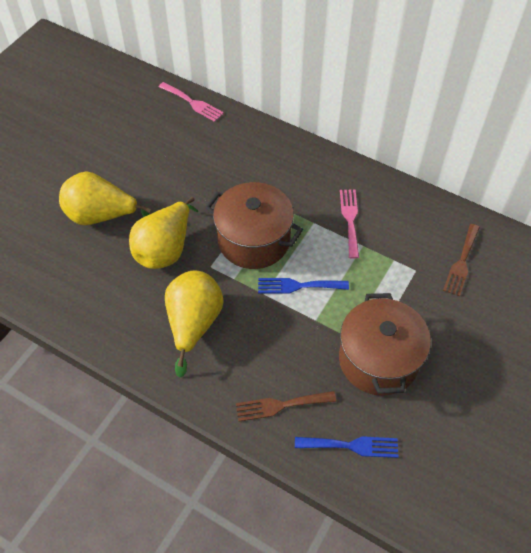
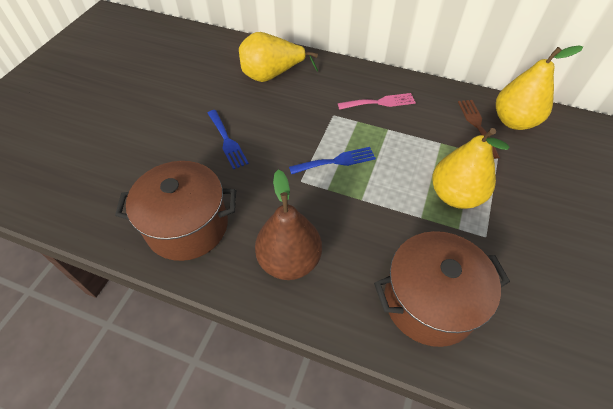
brown fork: 2 -> 1
brown pear: 0 -> 1
pink fork: 2 -> 1

